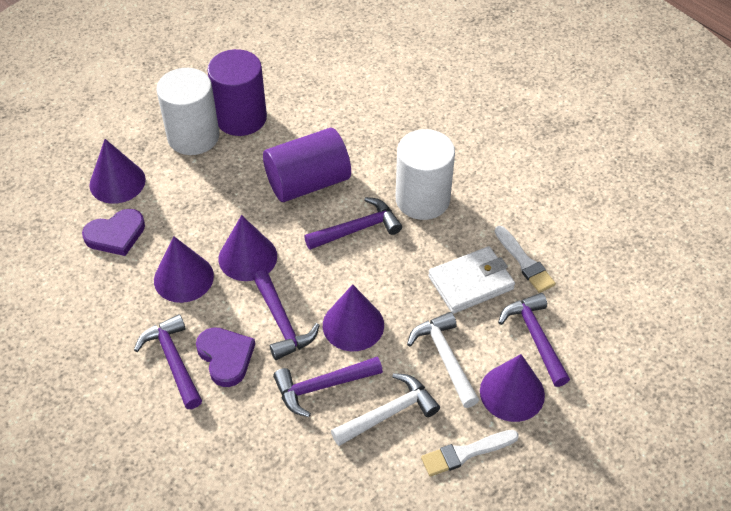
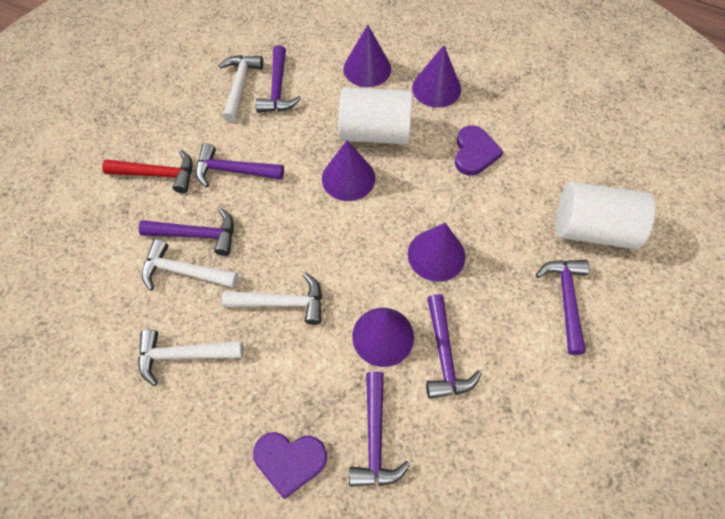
purple cylinder: 2 -> 0
purple hammer: 5 -> 6
red hammer: 0 -> 1
white brush: 2 -> 0
white hammer: 2 -> 4
white wallet: 1 -> 0

